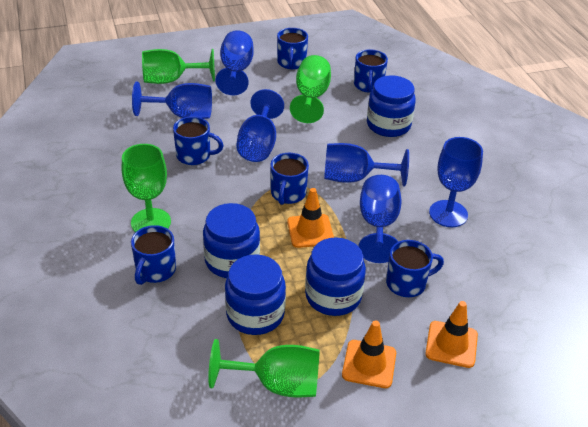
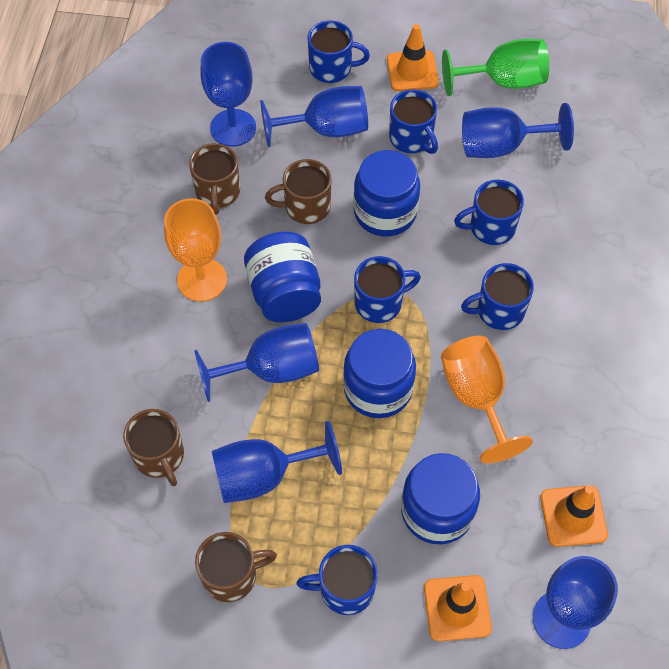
brown mug: 0 -> 4
green goblet: 4 -> 1
orange goblet: 0 -> 2

